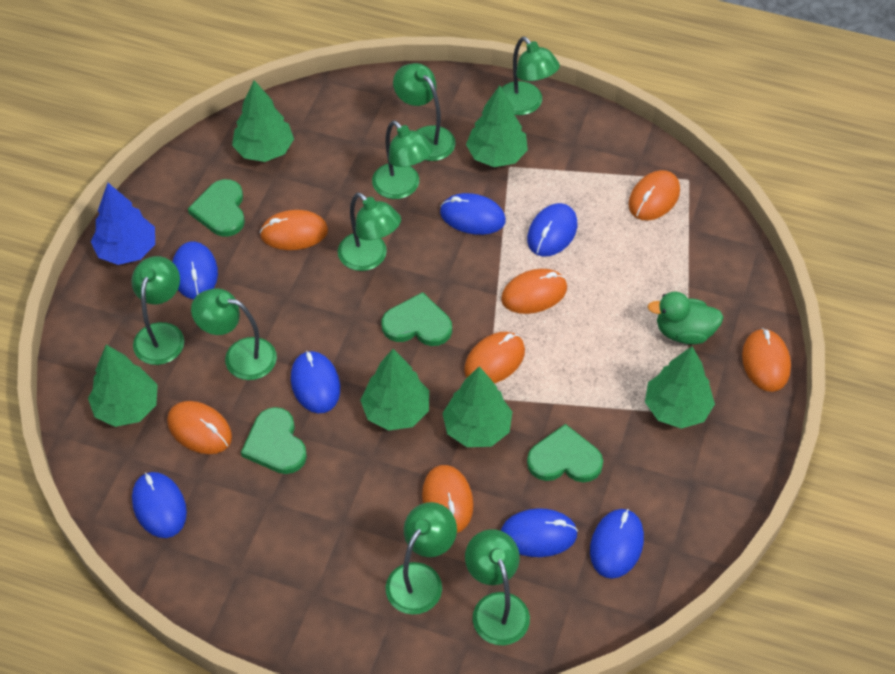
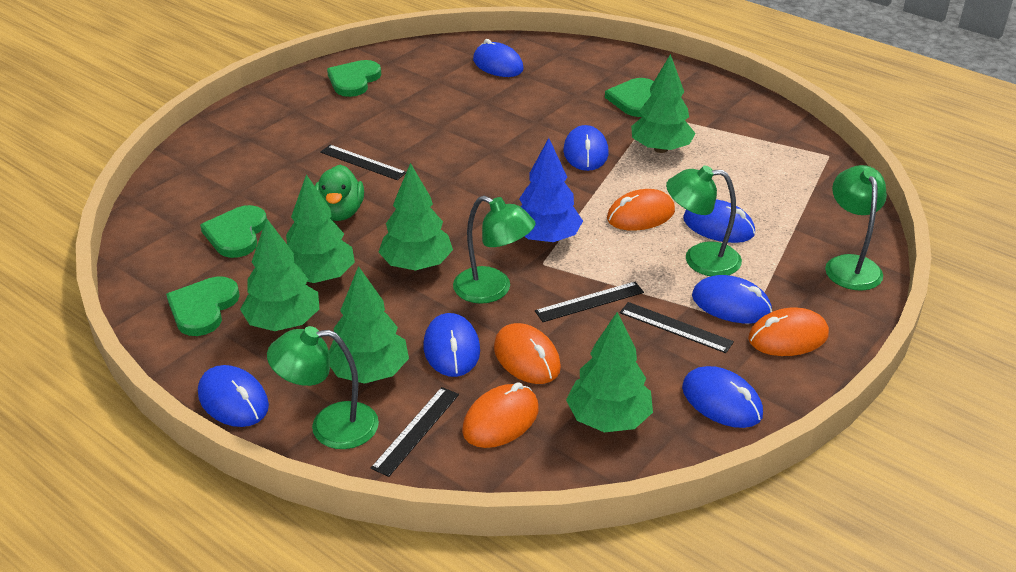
black ruler: 0 -> 4
green lamp: 8 -> 4
orange mouse: 7 -> 4

